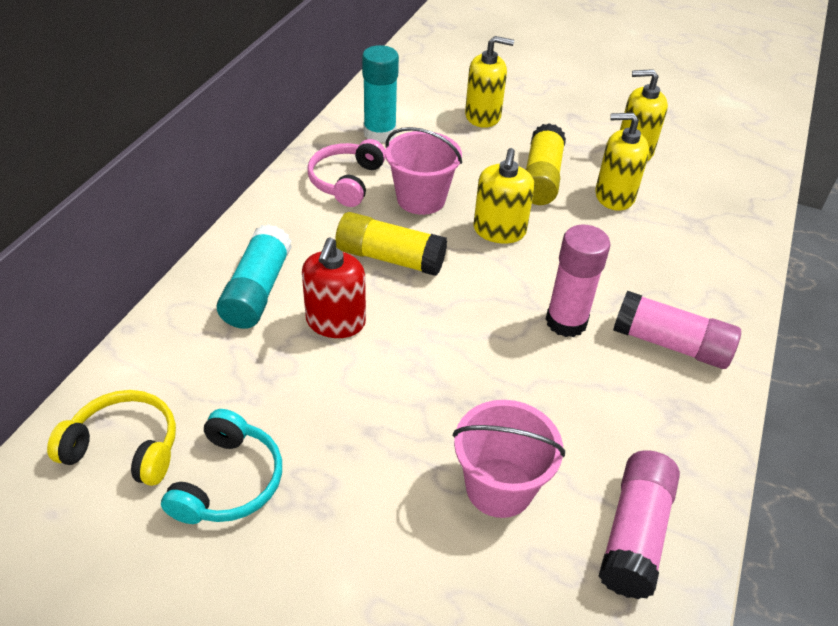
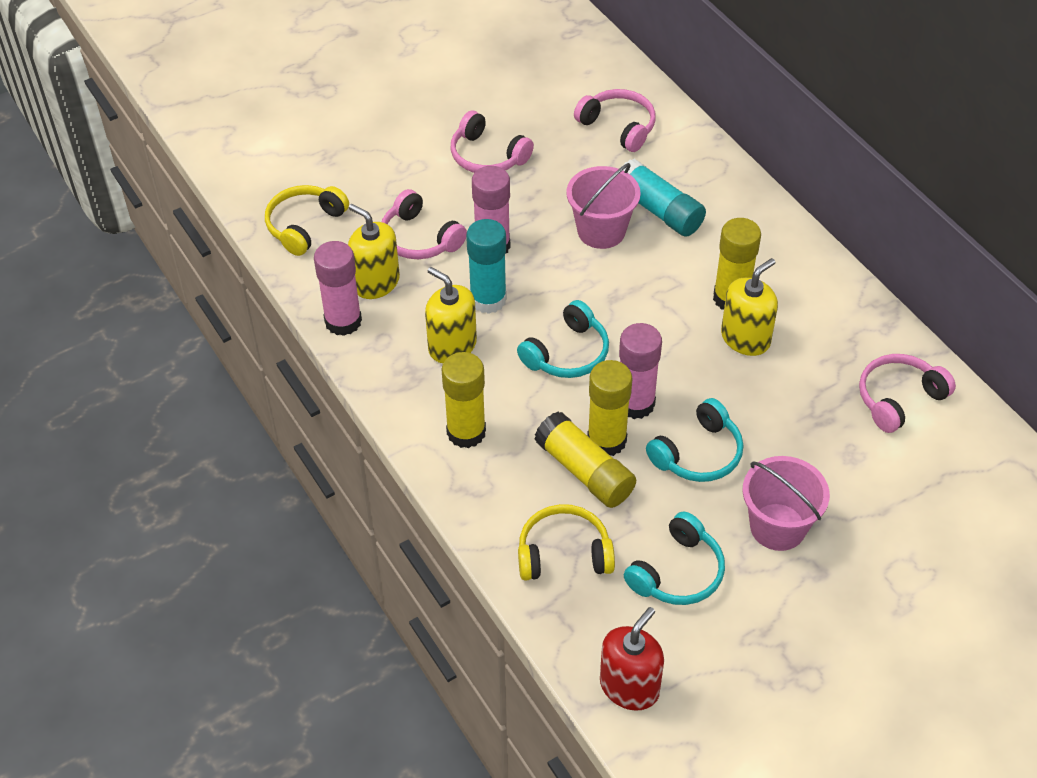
pink headphones: 1 -> 4
turquoise headphones: 1 -> 3
yellow glue stick: 2 -> 4
yellow headphones: 1 -> 2
yellow soap dispenser: 4 -> 3

